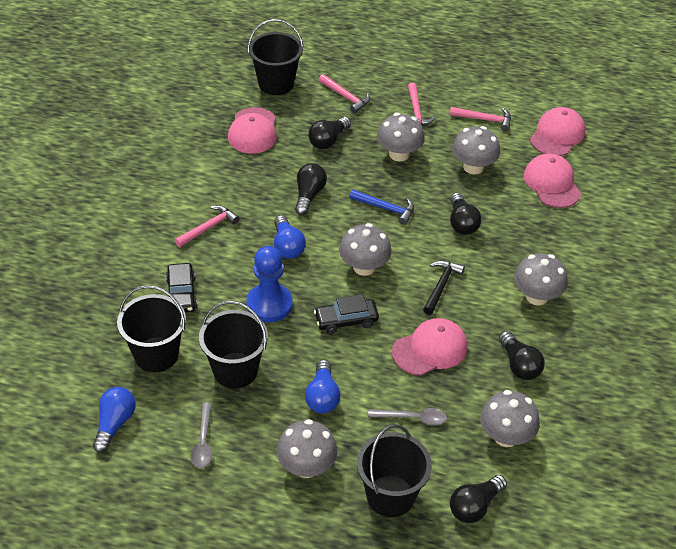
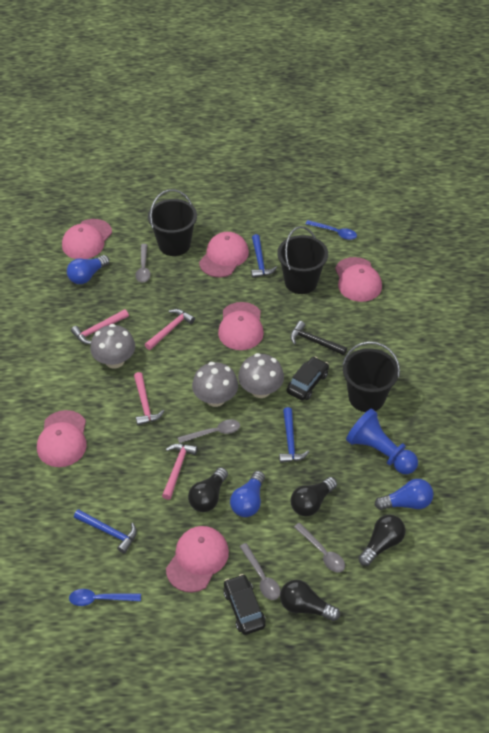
black bucket: 4 -> 3
black light bulb: 5 -> 4
blue hammer: 1 -> 3
blue spoon: 0 -> 2
grey mushroom: 6 -> 3
grey spoon: 2 -> 4
pink cap: 4 -> 6

